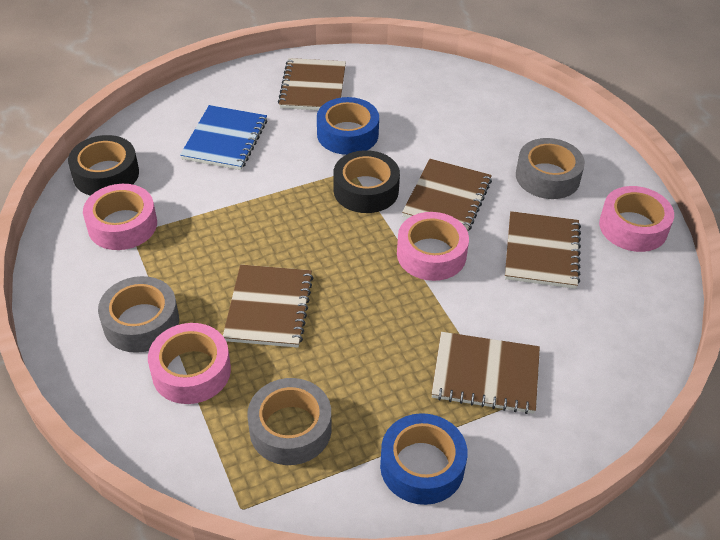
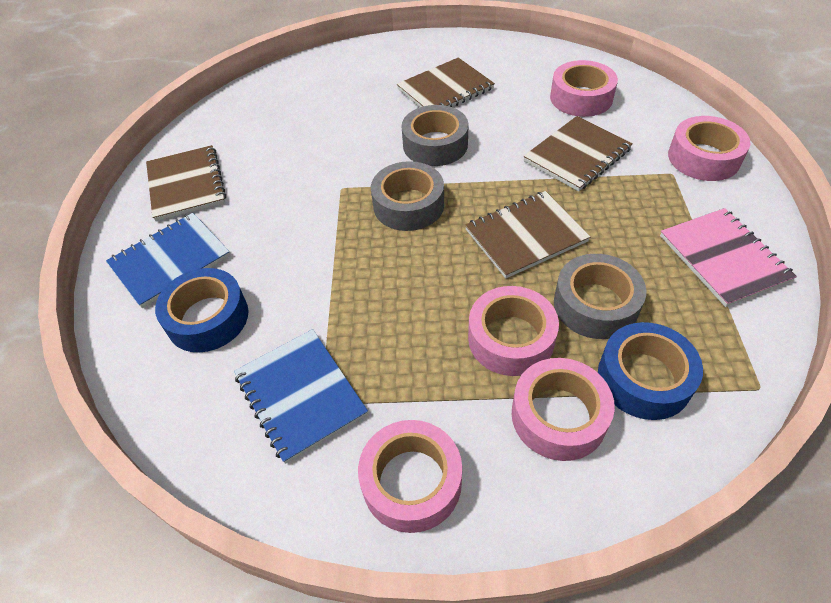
black tape: 2 -> 0
blue notebook: 1 -> 2
brown notebook: 5 -> 4
pink notebook: 0 -> 1
pink tape: 4 -> 5

